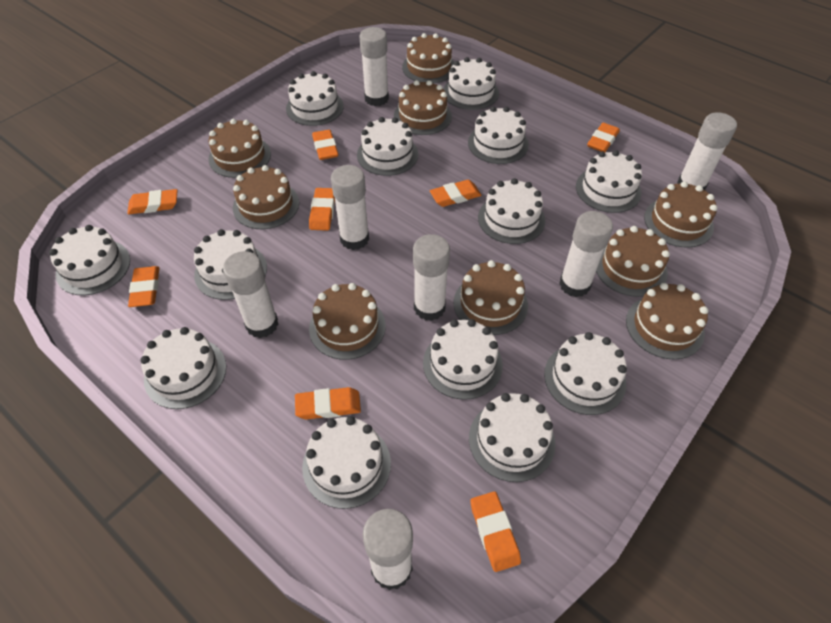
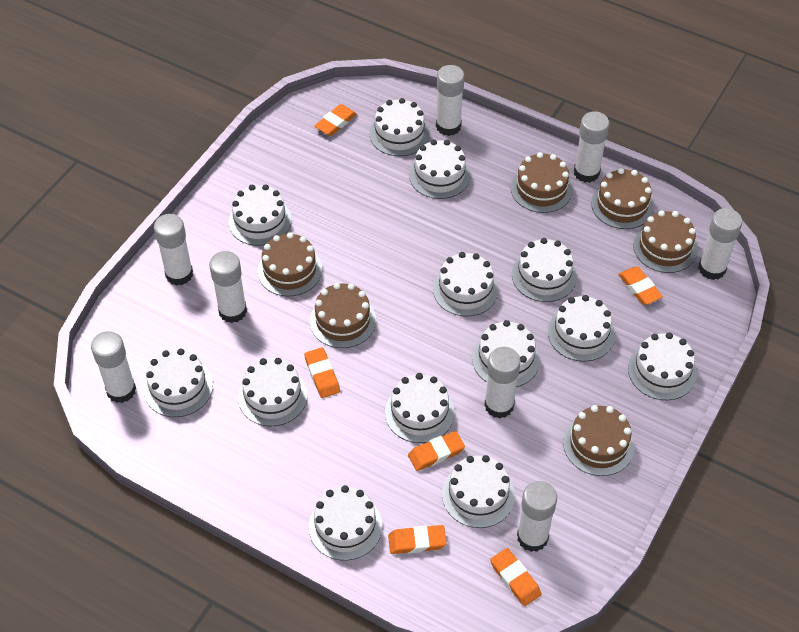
brown cake: 9 -> 6
orange eraser: 8 -> 6
white glue stick: 7 -> 8

